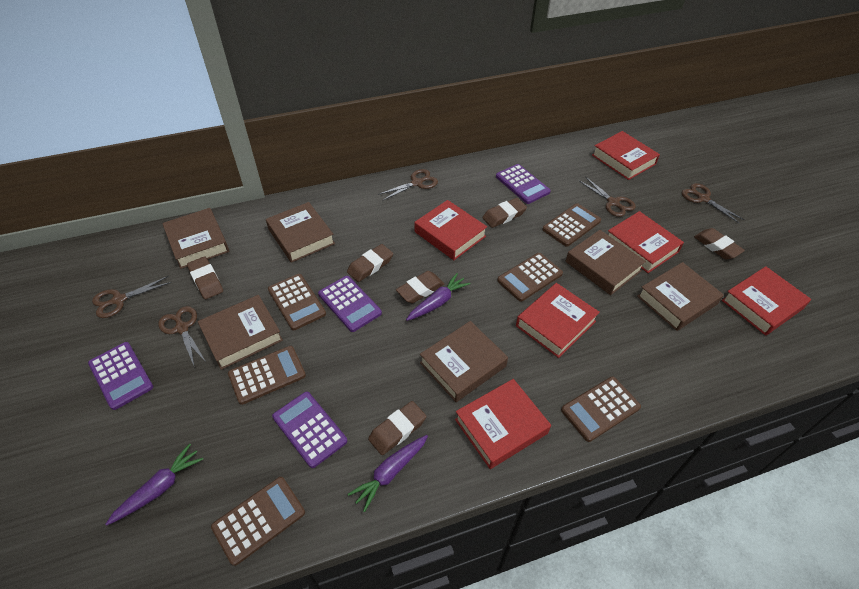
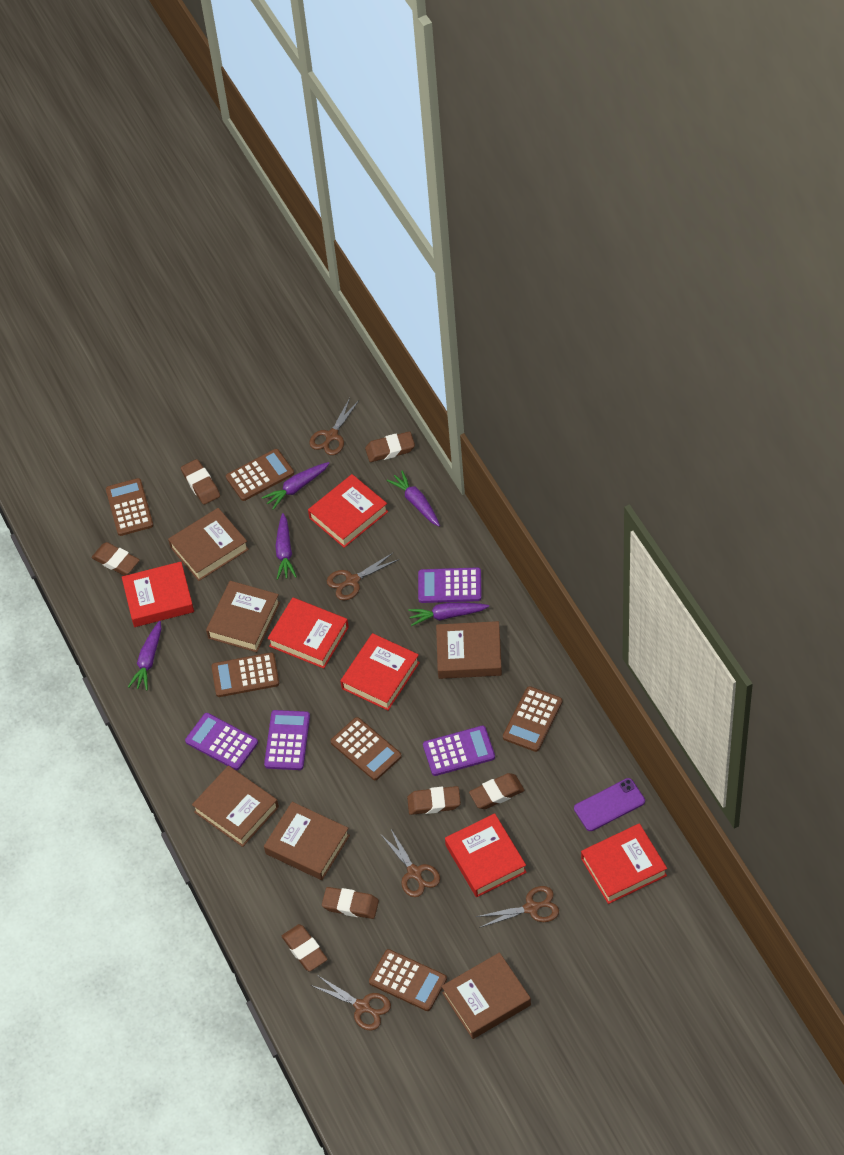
brown eraser: 6 -> 7
purple carrot: 3 -> 5
purple phone: 0 -> 1

